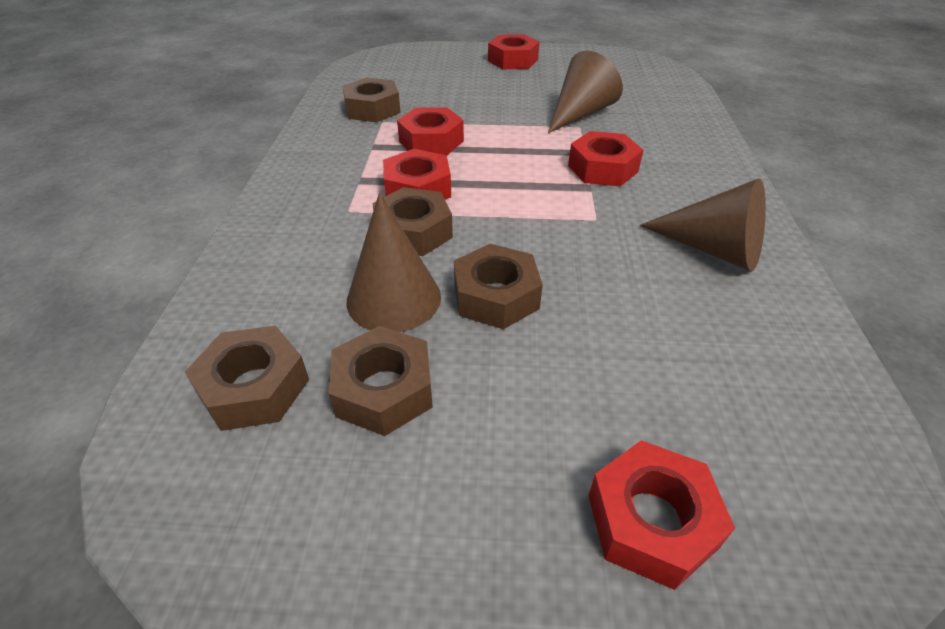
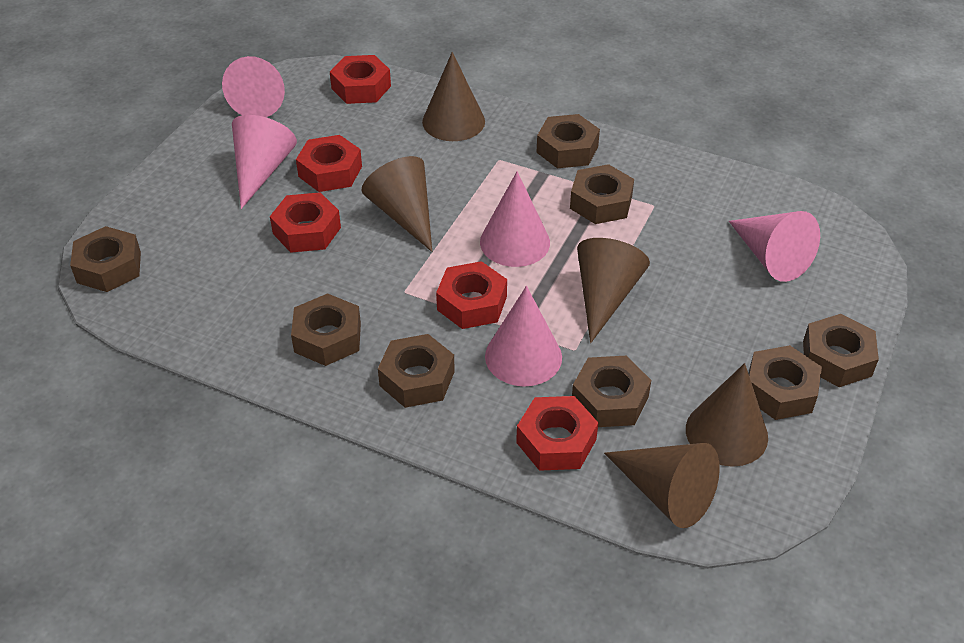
brown cone: 3 -> 5
brown nut: 5 -> 8
pink cone: 0 -> 5

